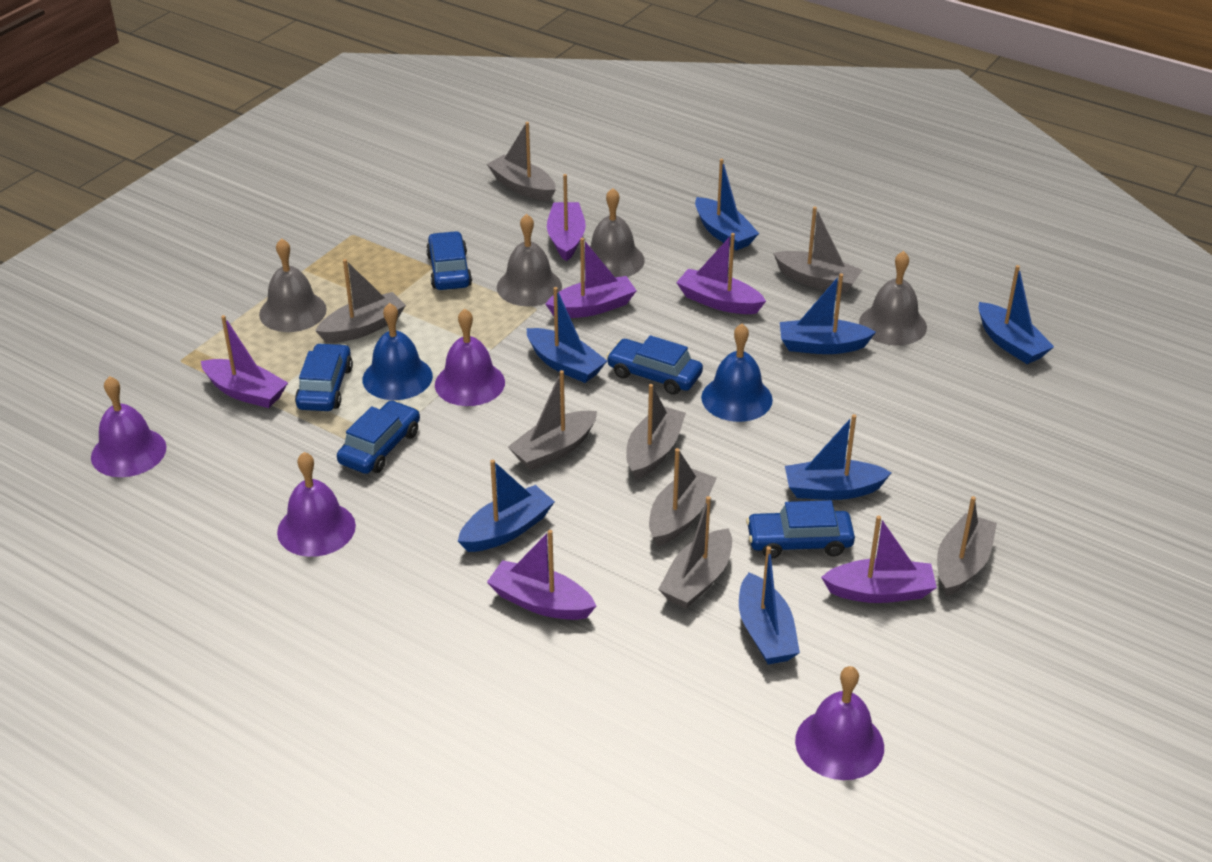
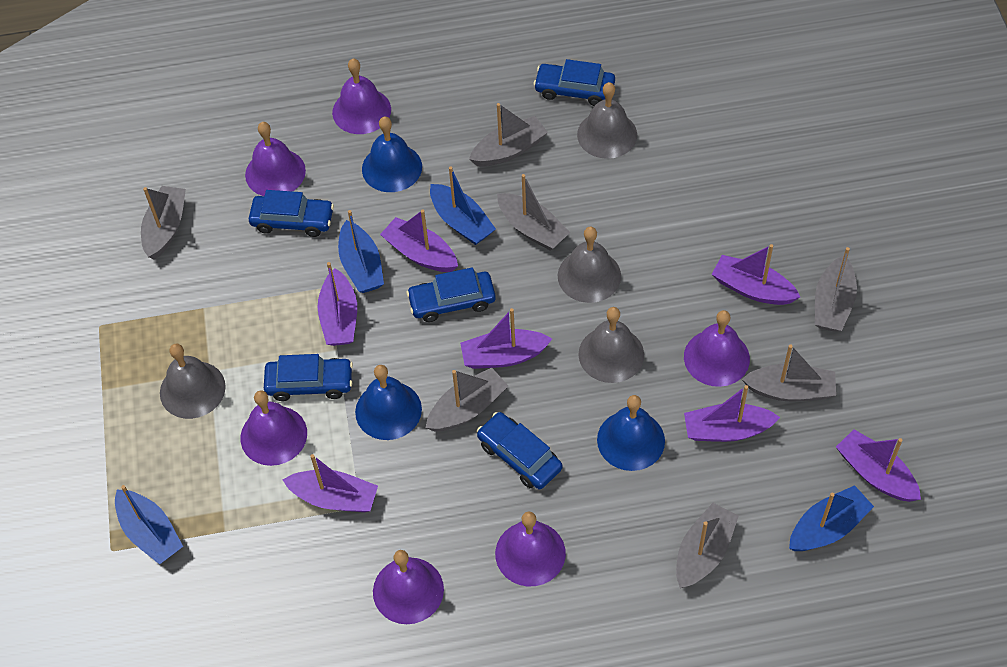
blue bell: 2 -> 3
blue boat: 7 -> 4
grey boat: 8 -> 7
purple bell: 4 -> 6
purple boat: 6 -> 7

